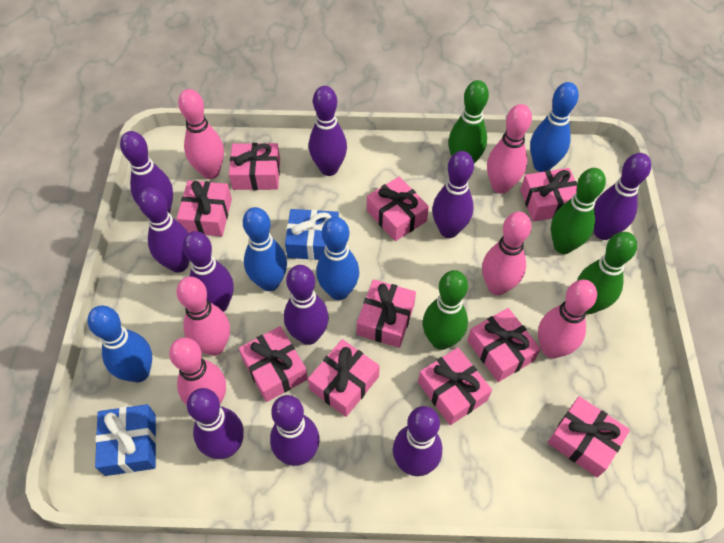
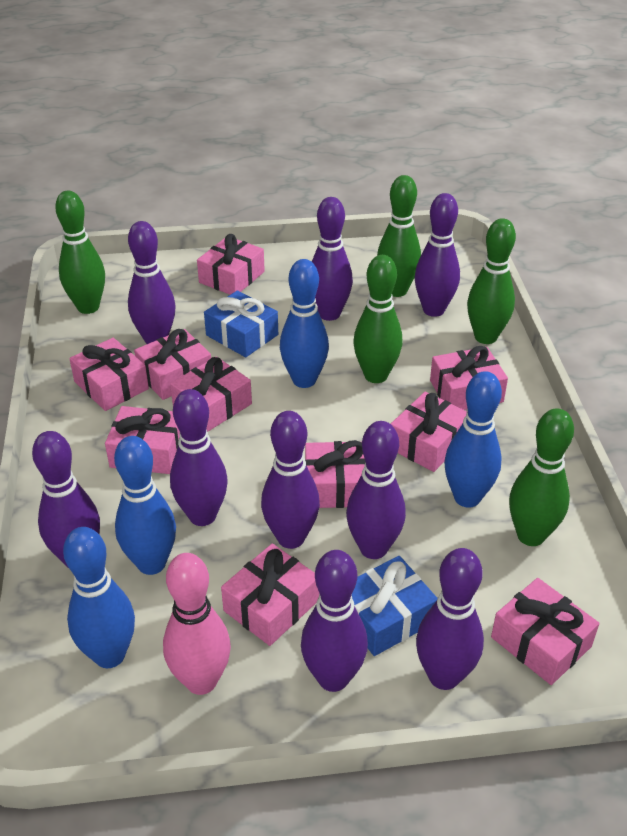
green bowling pin: 4 -> 5
pink bowling pin: 6 -> 1
purple bowling pin: 10 -> 9

